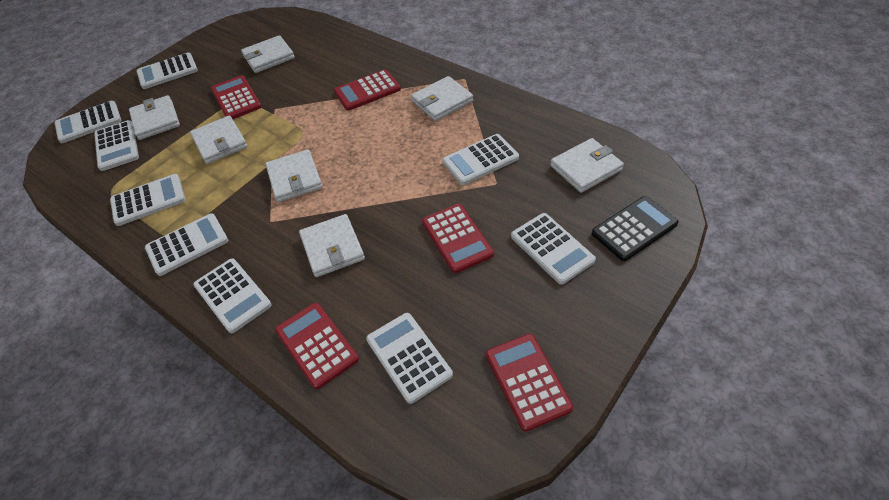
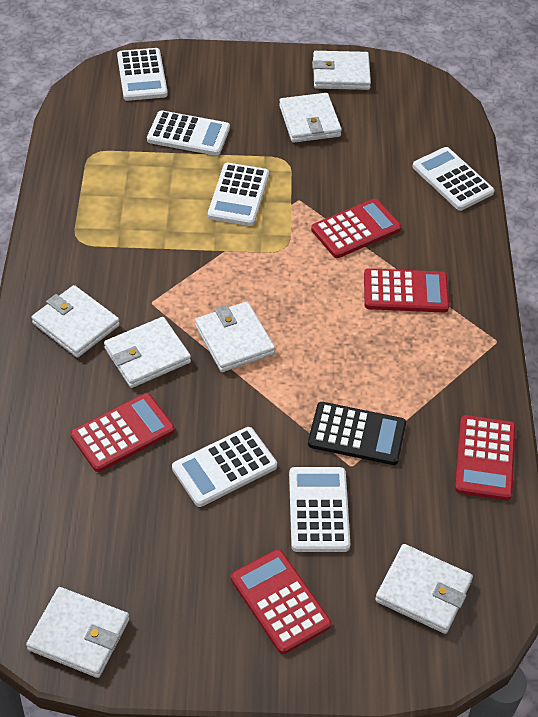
white calculator: 9 -> 6

